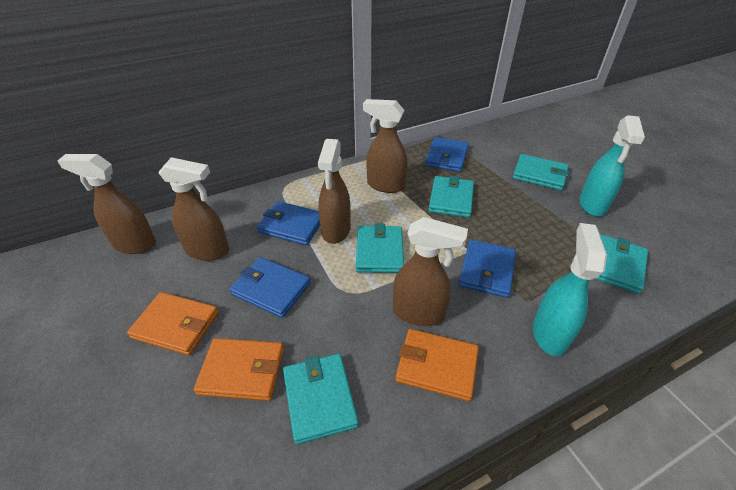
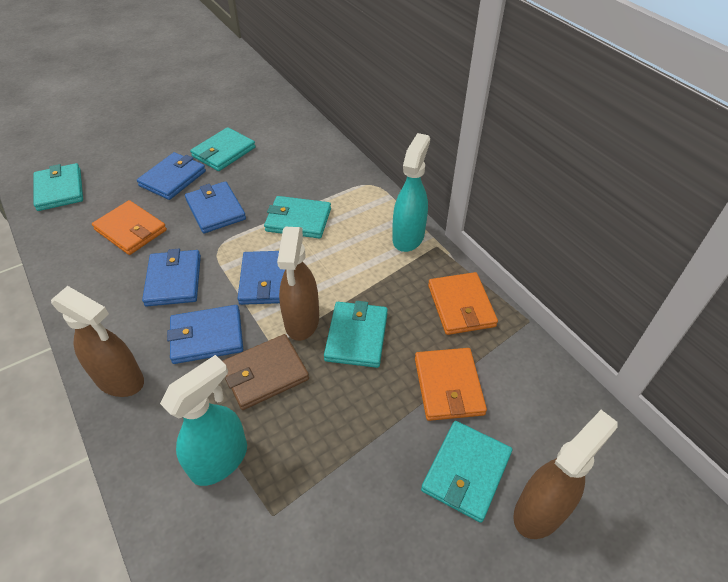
blue wallet: 4 -> 5
brown spray bottle: 5 -> 3
brown wallet: 0 -> 1

